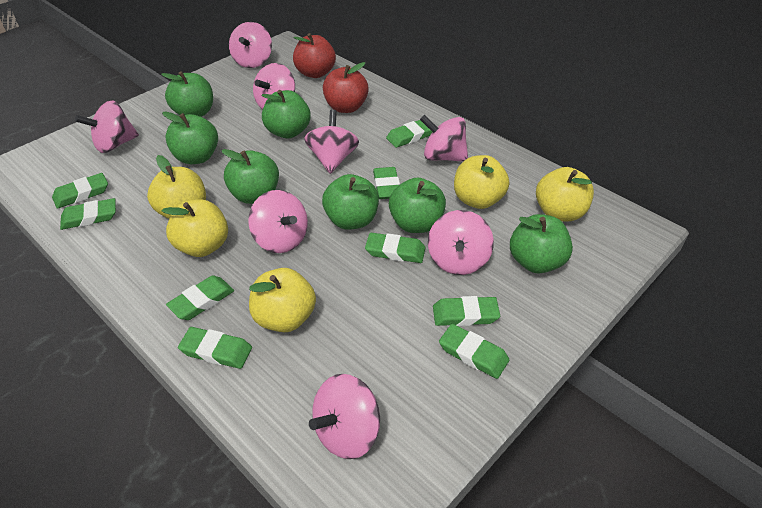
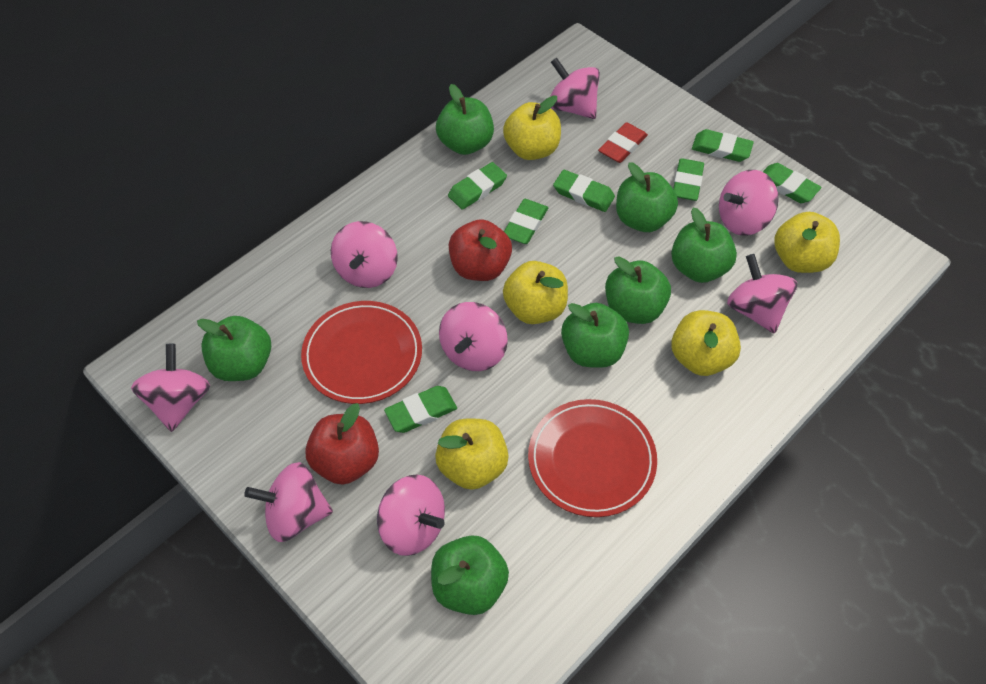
green eraser: 9 -> 7
red eraser: 0 -> 1
red plate: 0 -> 2

